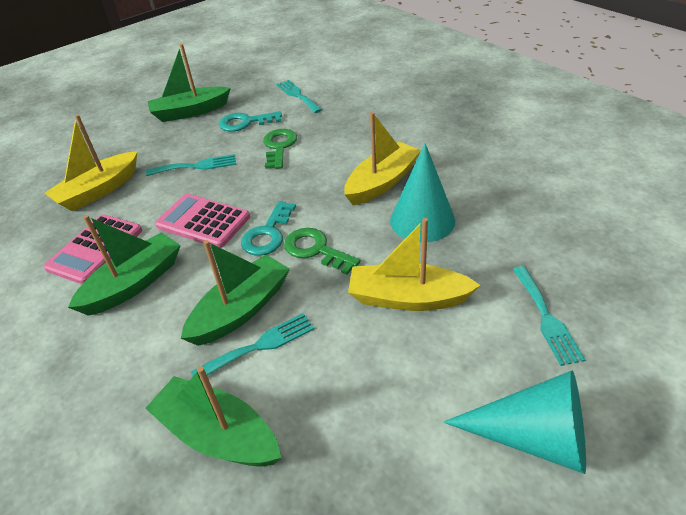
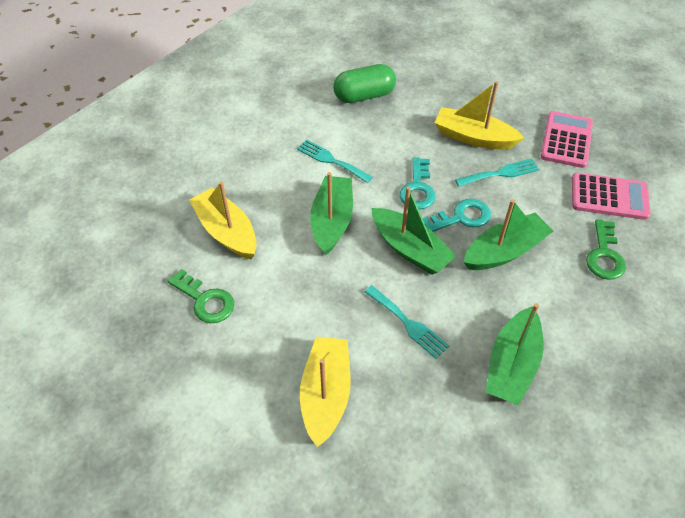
green capsule: 0 -> 1
turquoise cone: 2 -> 0
turquoise fork: 4 -> 3

